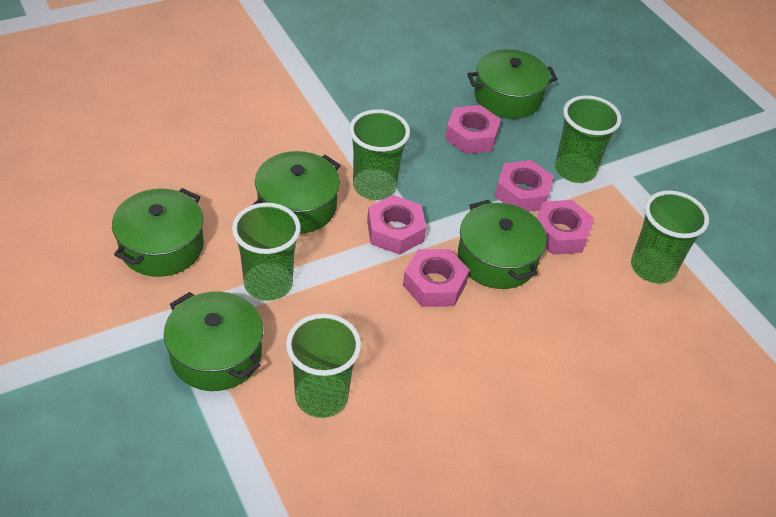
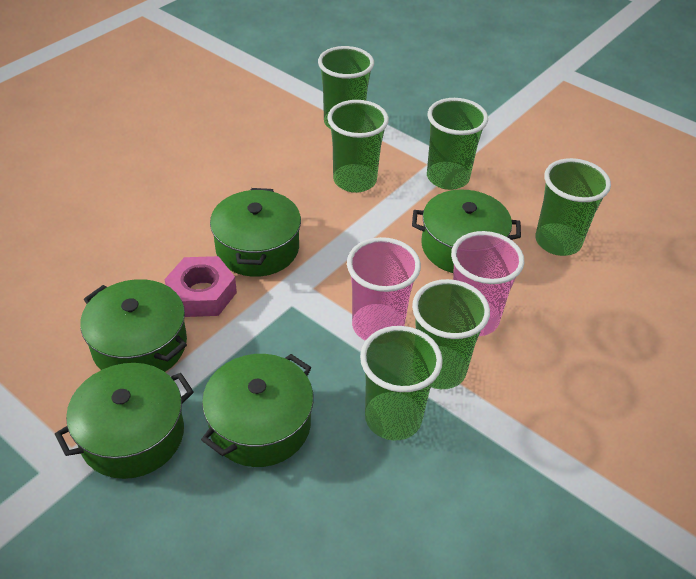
green cup: 5 -> 6
pink cup: 0 -> 2
pink nut: 5 -> 1

